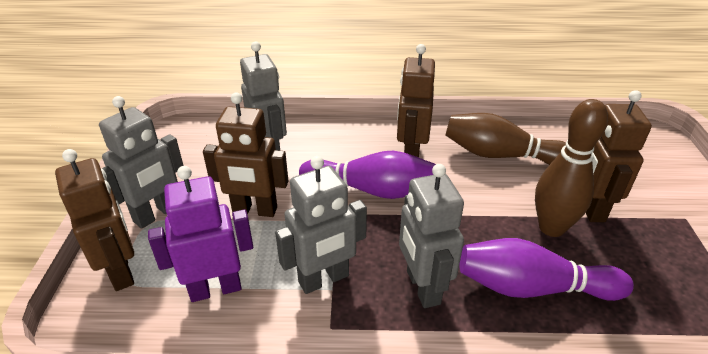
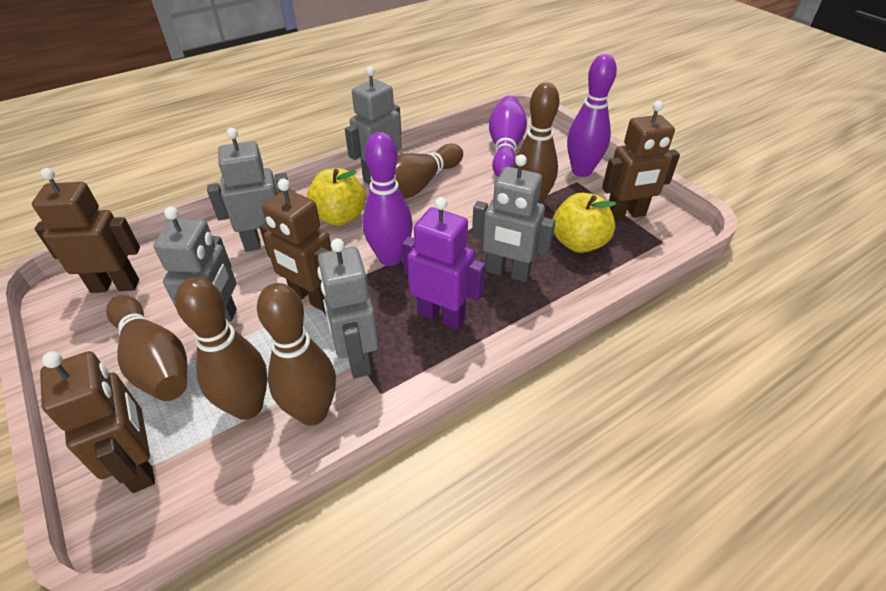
brown bowling pin: 2 -> 5
grey robot: 4 -> 5
purple bowling pin: 2 -> 3
yellow apple: 0 -> 2

